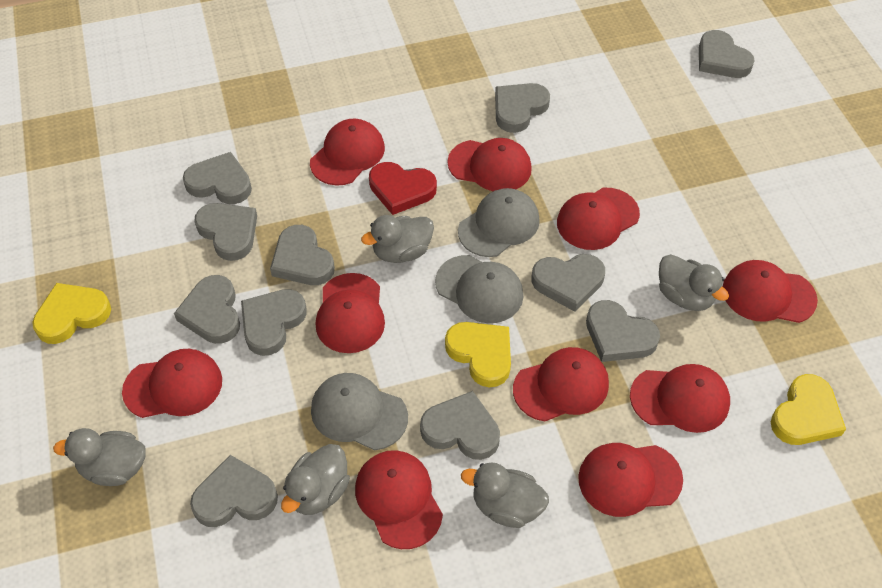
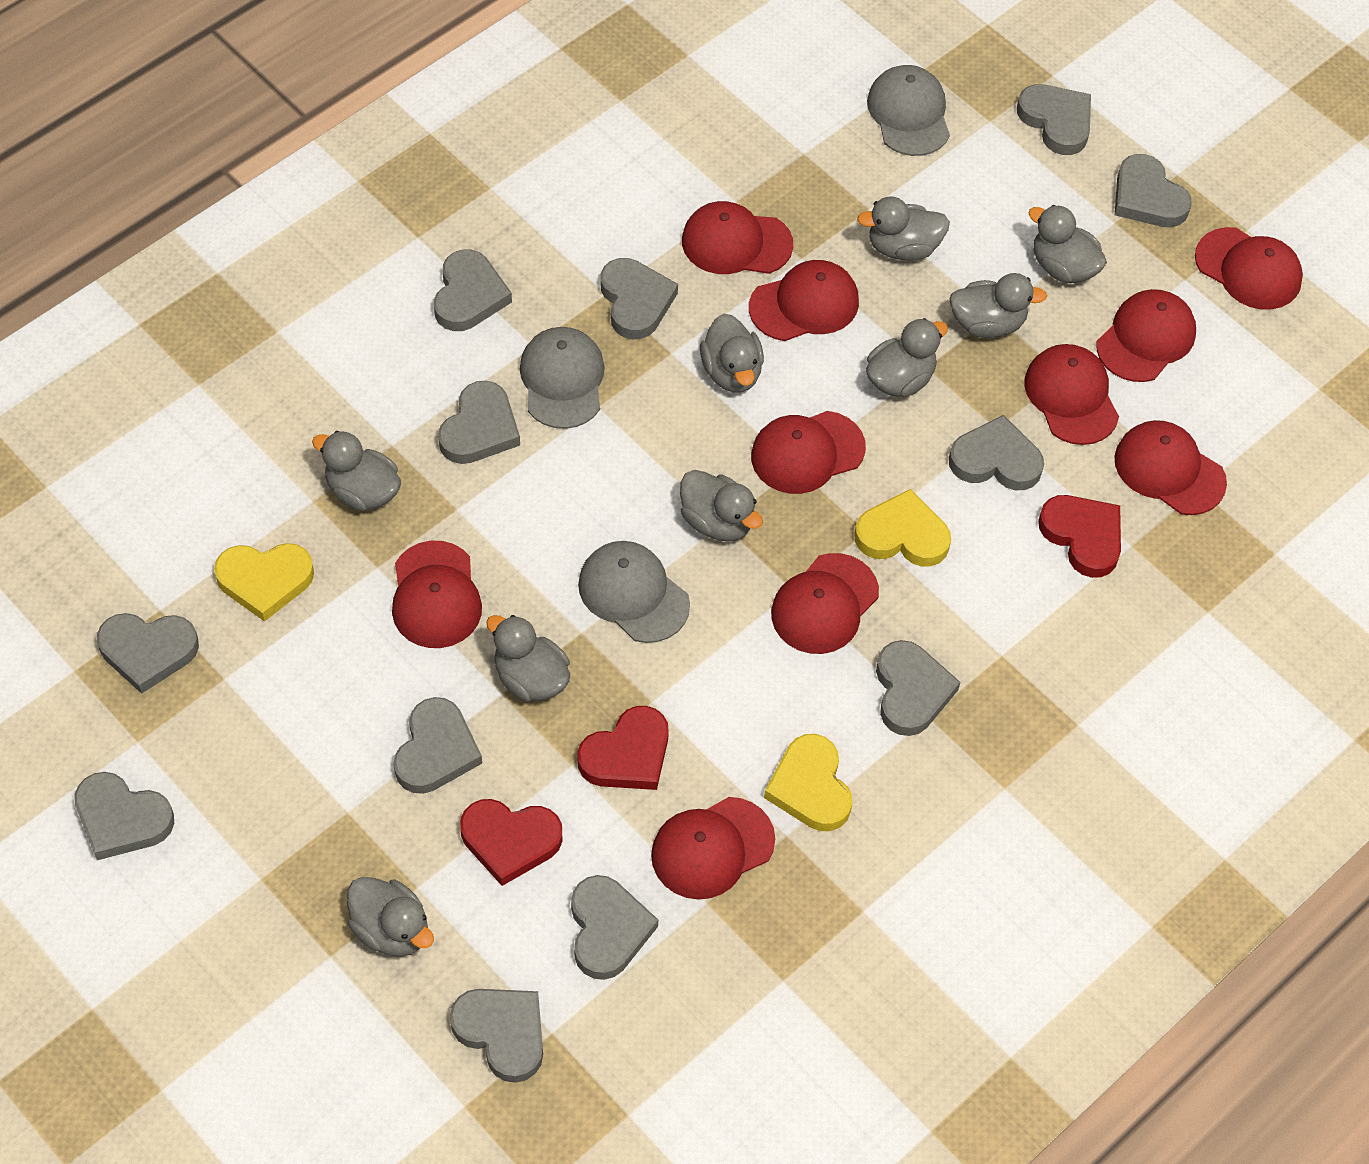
grey duck: 5 -> 9
grey heart: 11 -> 12
red heart: 1 -> 3

